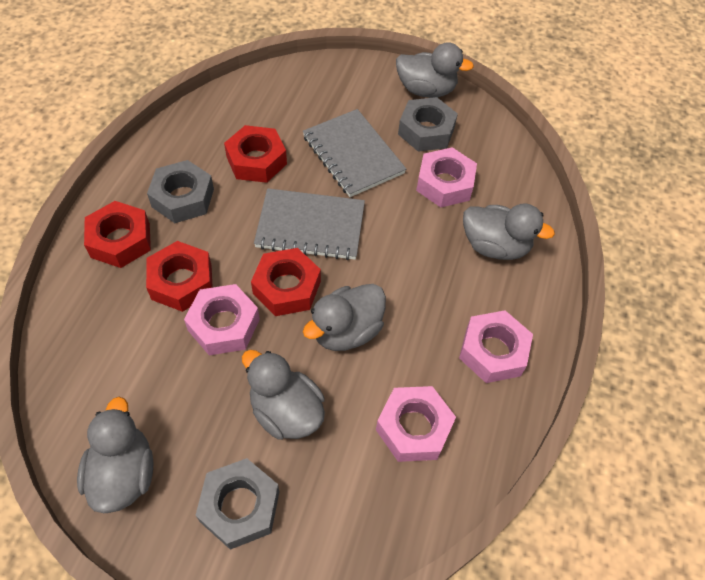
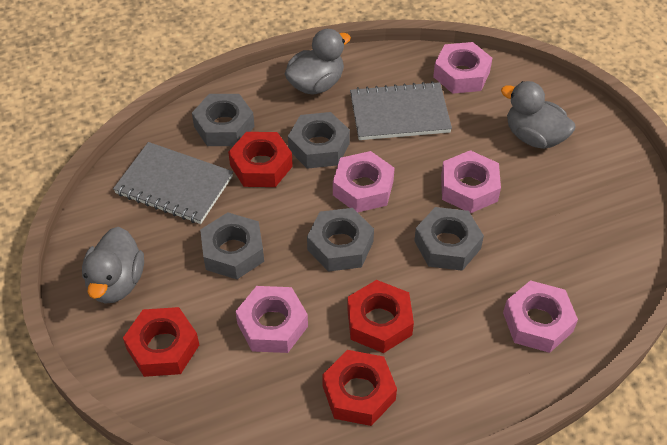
grey duck: 5 -> 3
grey nut: 3 -> 5
pink nut: 4 -> 5

